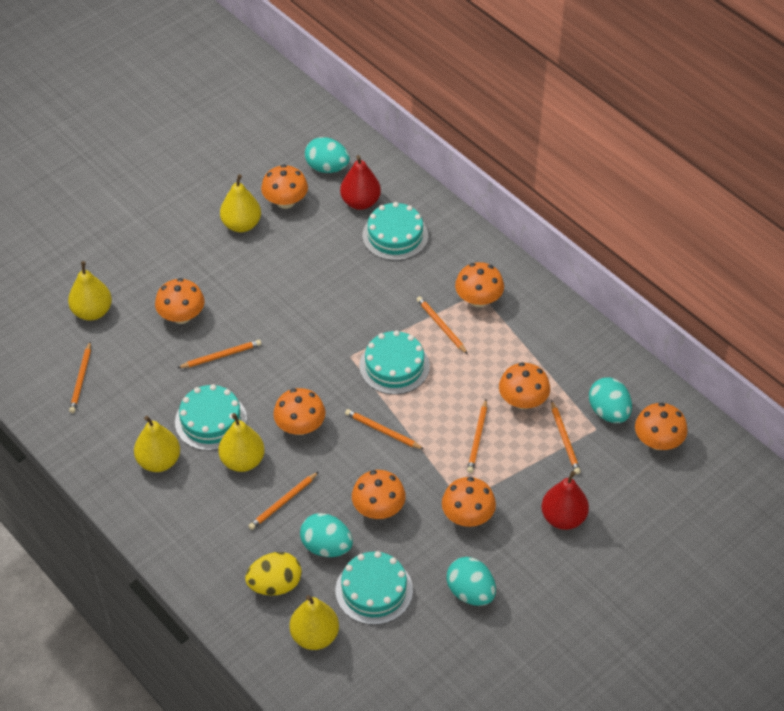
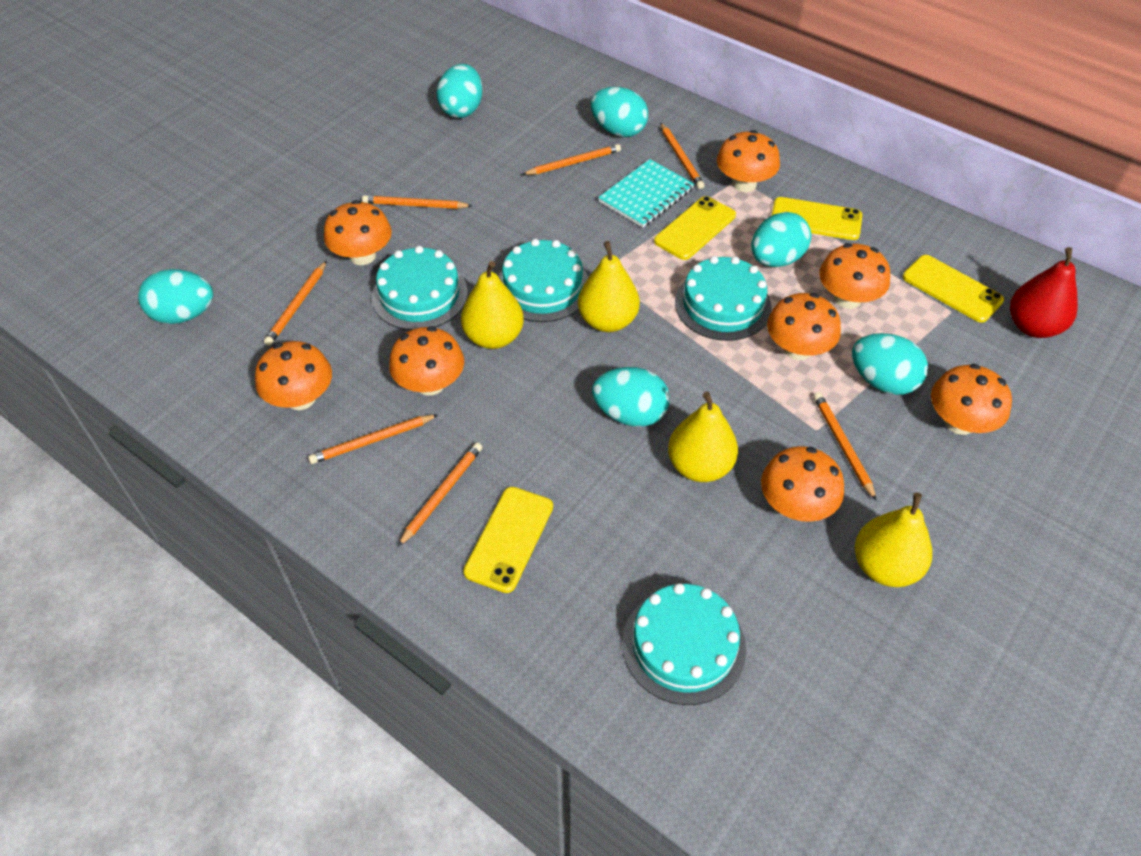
red pear: 2 -> 1
turquoise egg: 4 -> 6
turquoise notebook: 0 -> 1
yellow egg: 1 -> 0
yellow pear: 5 -> 4
yellow phone: 0 -> 4

